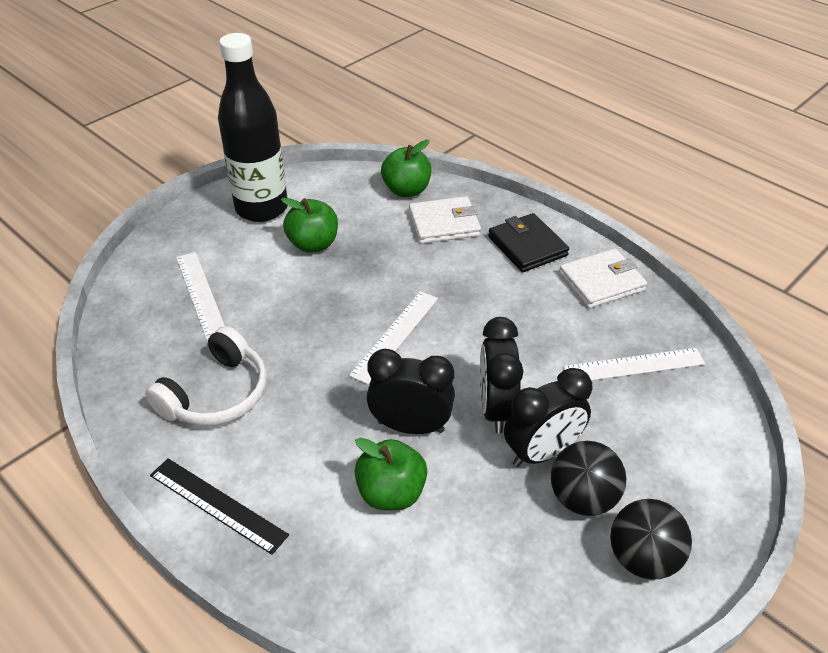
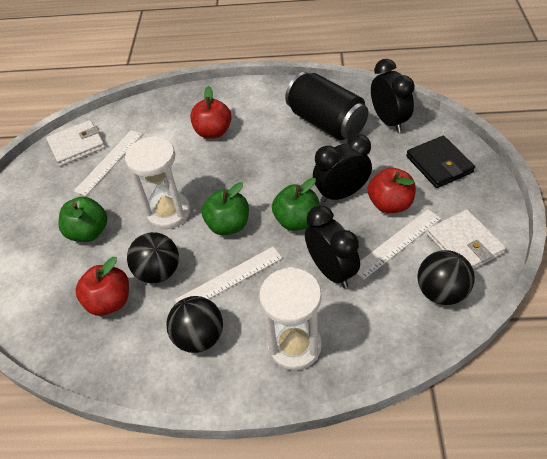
black ball: 2 -> 3
black bottle: 1 -> 0
black can: 0 -> 1
black ruler: 1 -> 0
red apple: 0 -> 3
white headphones: 1 -> 0
white hourglass: 0 -> 2

